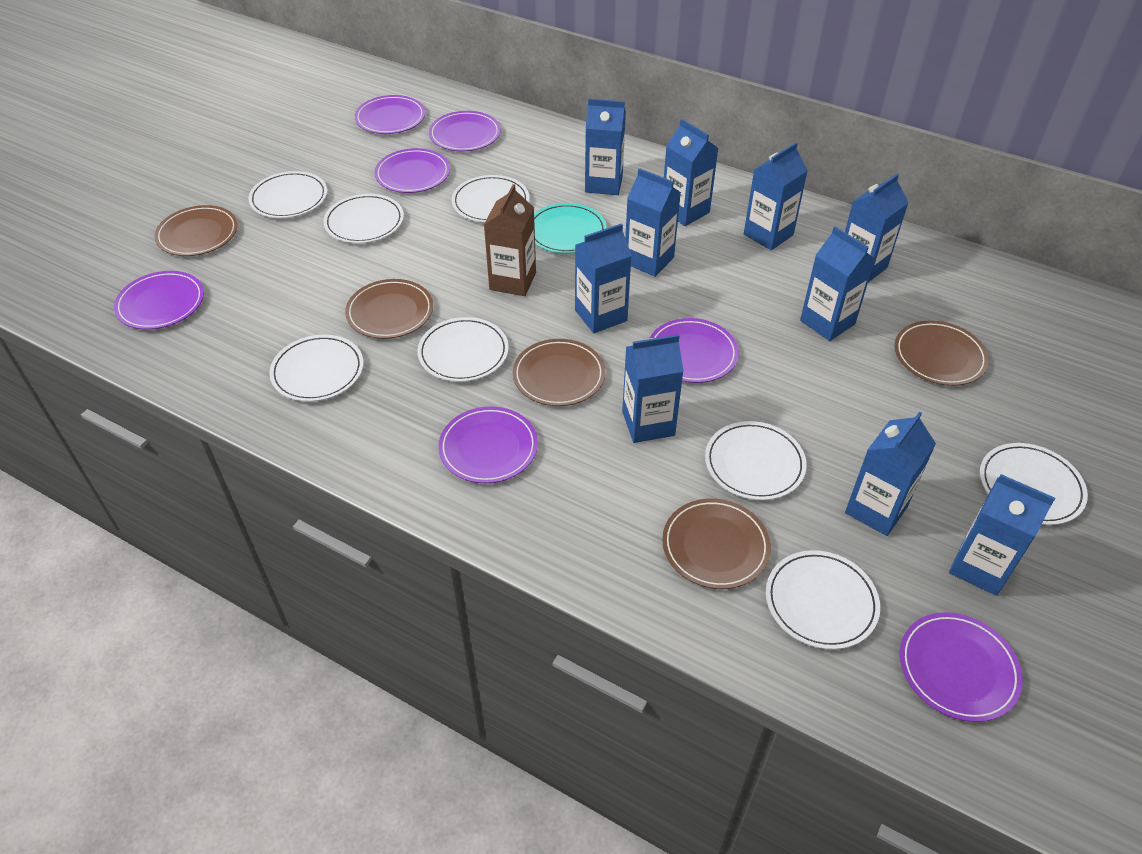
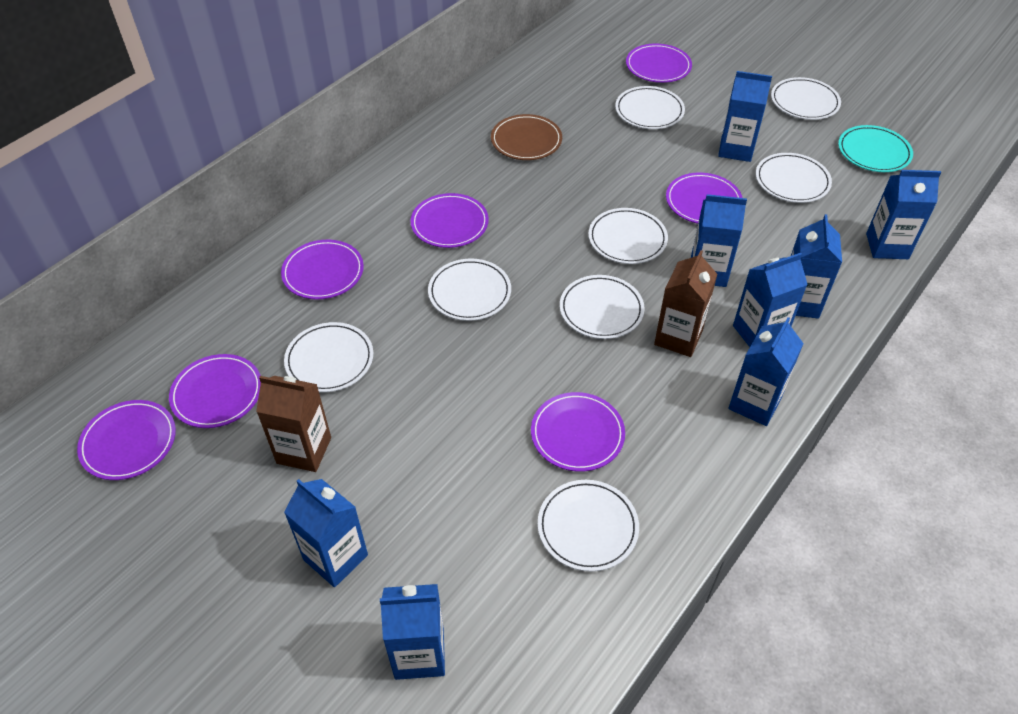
blue carton: 10 -> 8
brown carton: 1 -> 2
brown plate: 5 -> 1

